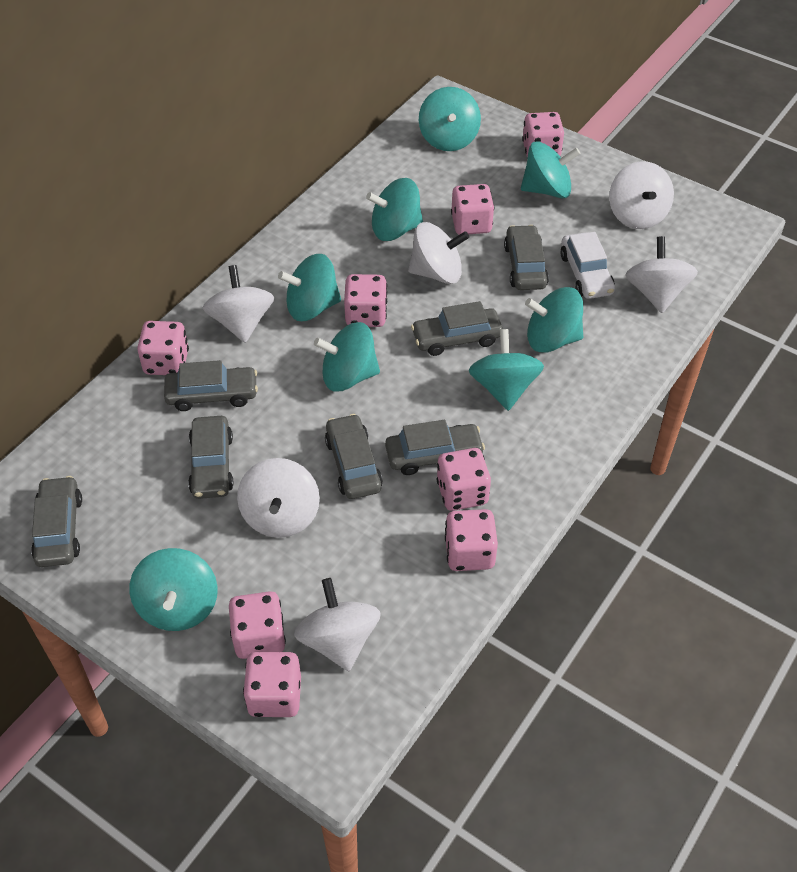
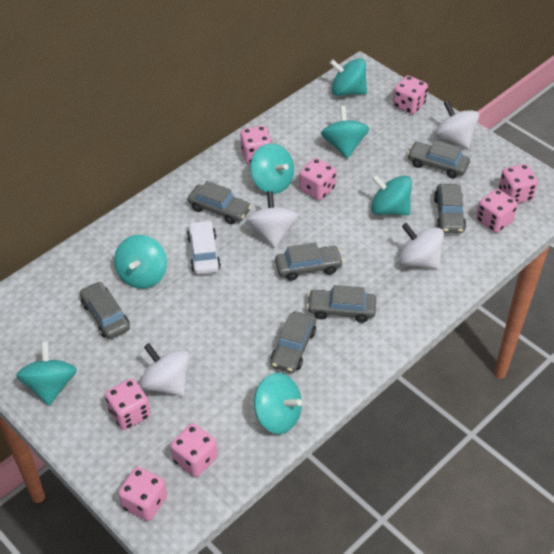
turquoise spinning top: 8 -> 7
white spinning top: 6 -> 4

